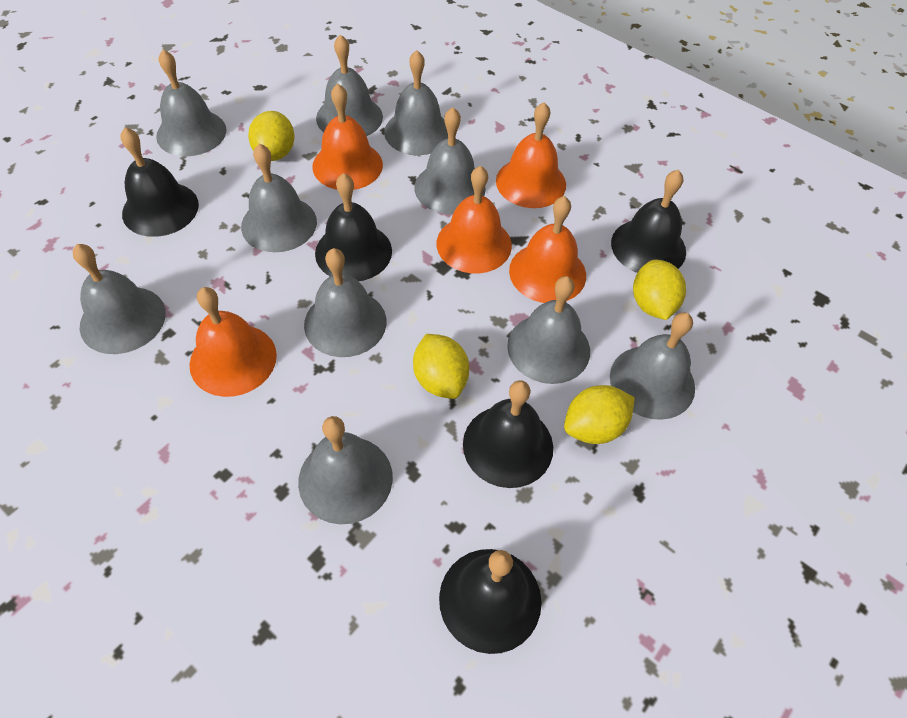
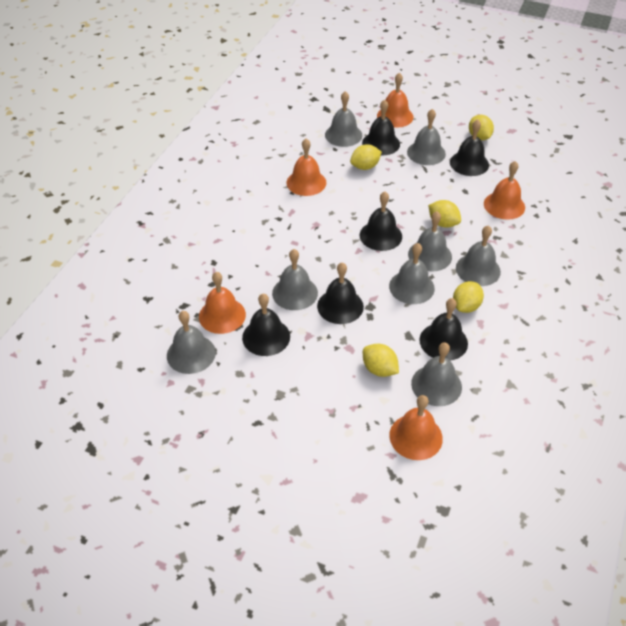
black bell: 5 -> 6
grey bell: 10 -> 8
yellow lemon: 4 -> 5

